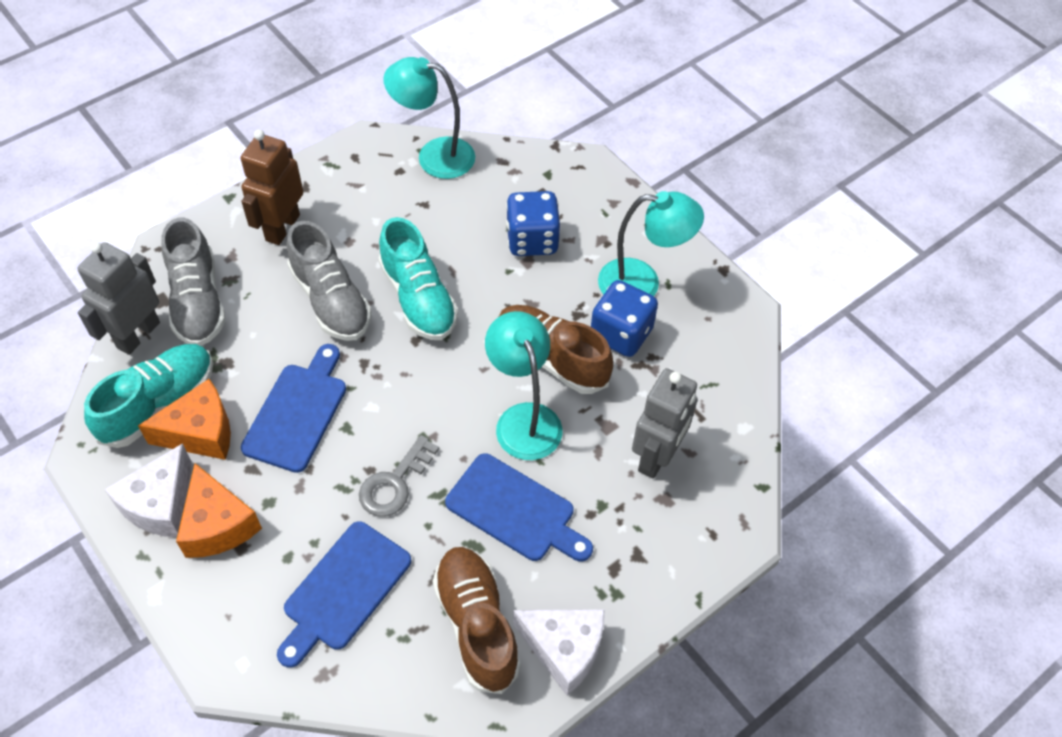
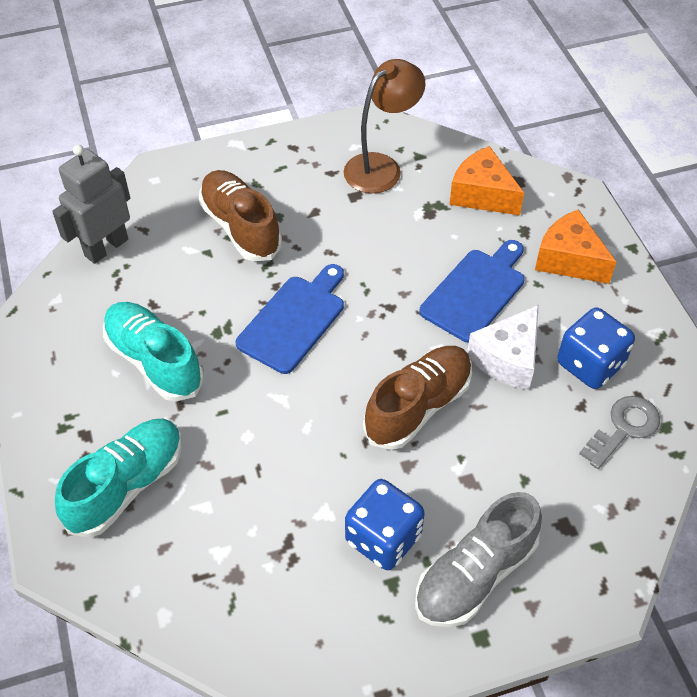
blue cutting board: 3 -> 2
brown lamp: 0 -> 1
brown robot: 1 -> 0
grey robot: 2 -> 1
grey shoe: 2 -> 1
turquoise lamp: 3 -> 0
white cheese: 2 -> 1

